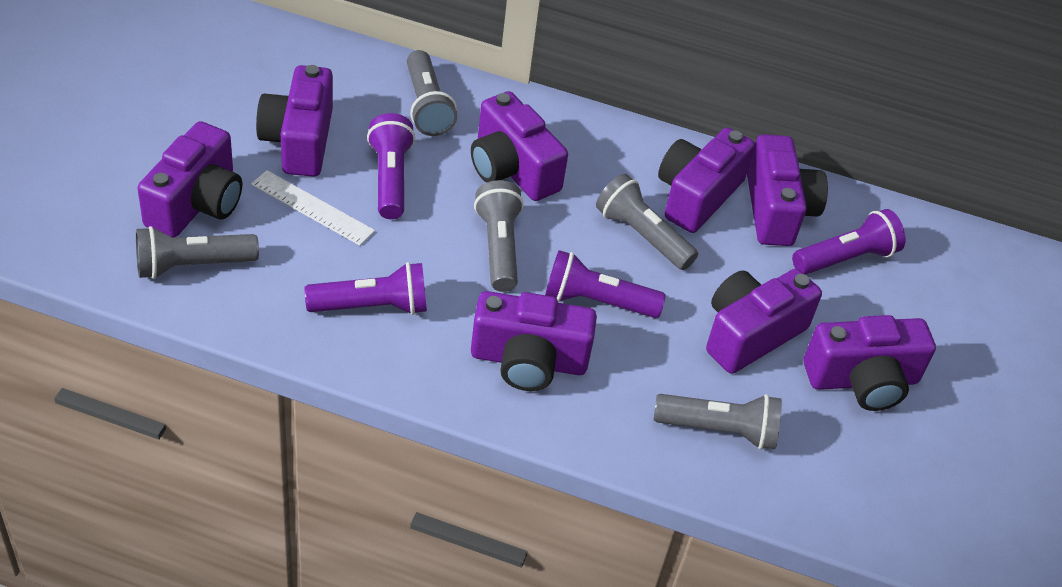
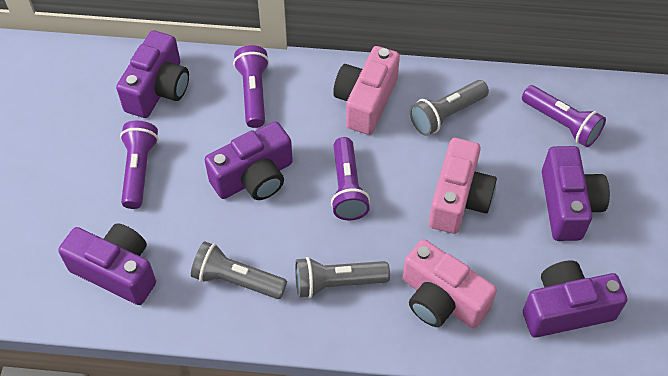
grey flashlight: 5 -> 3
pink camera: 0 -> 3
purple camera: 8 -> 5
white ruler: 1 -> 0

